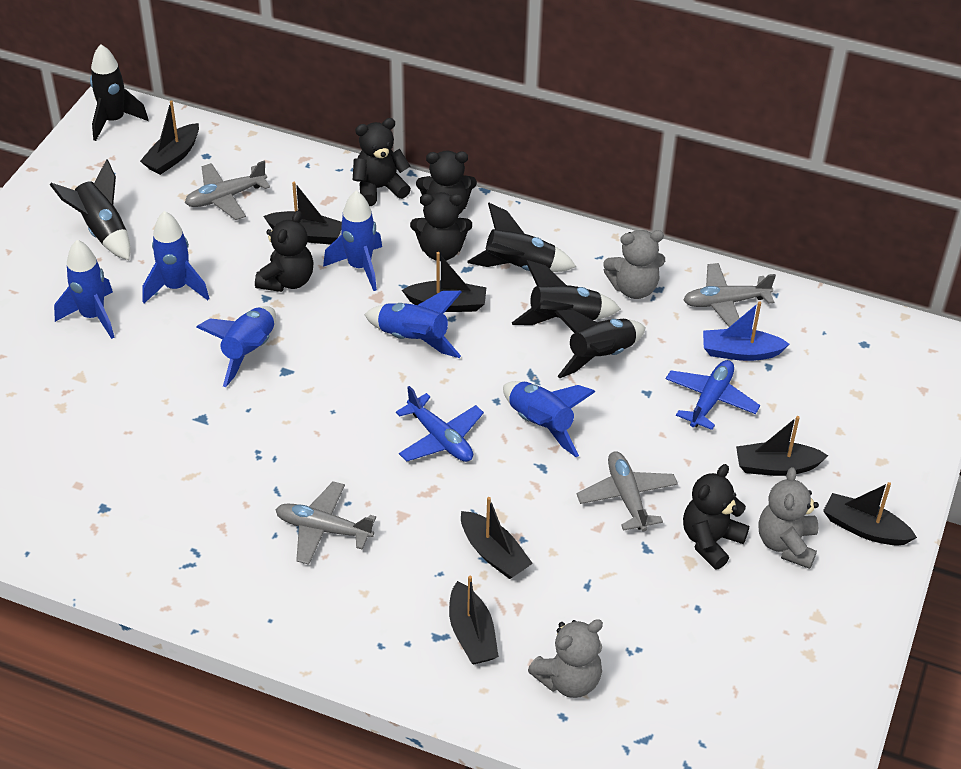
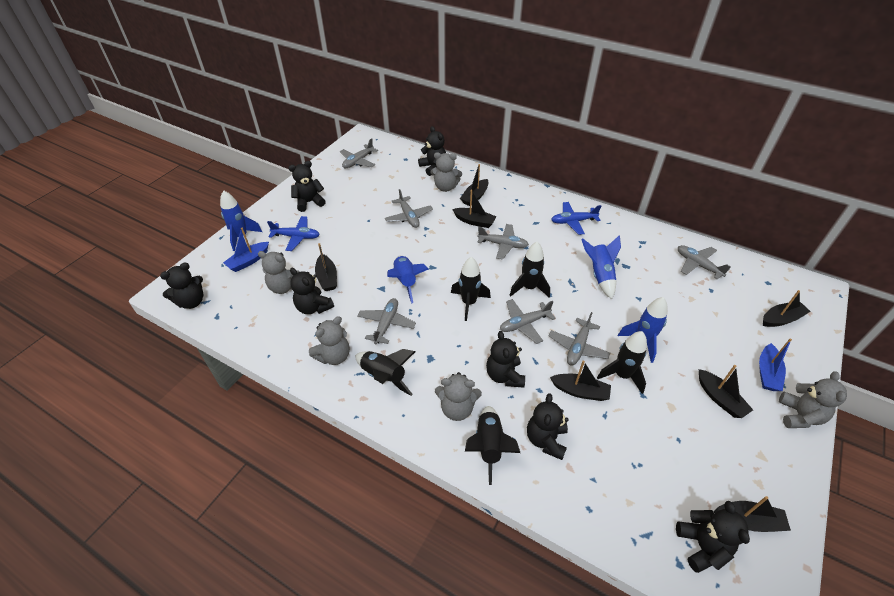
black teddy bear: 5 -> 7
blue boat: 1 -> 2
blue rocket: 6 -> 4
grey plane: 4 -> 7
grey teddy bear: 3 -> 5

